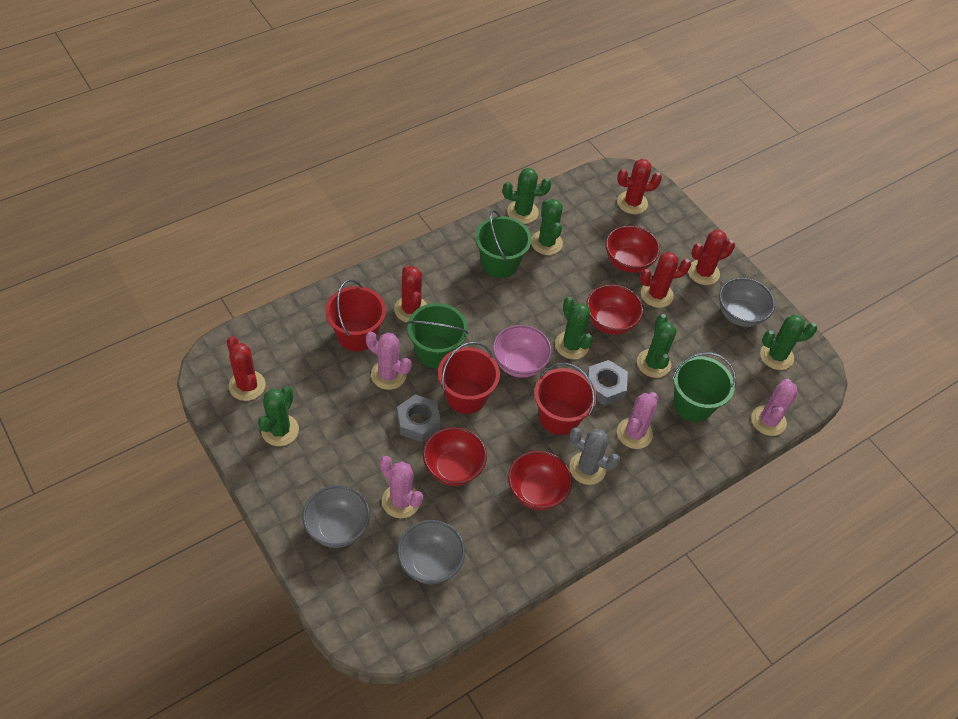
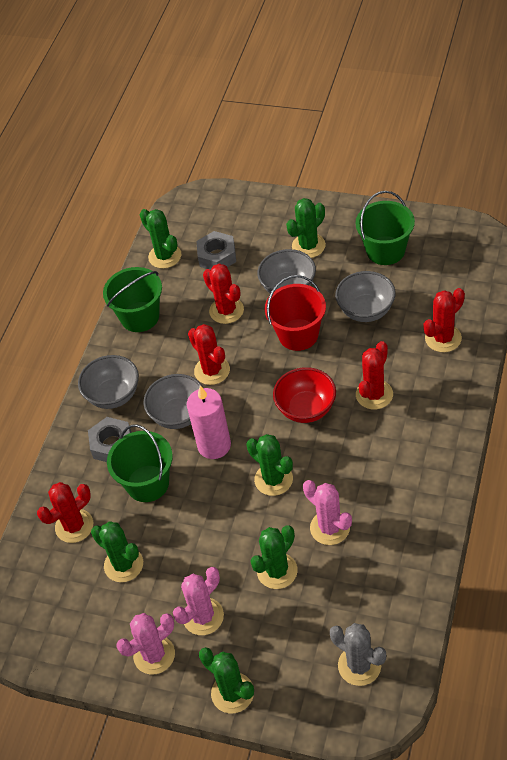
grey bowl: 3 -> 4
pink bowl: 1 -> 0
pink cactus: 4 -> 3
pink candle: 0 -> 1
red bowl: 4 -> 1
red bucket: 3 -> 1

